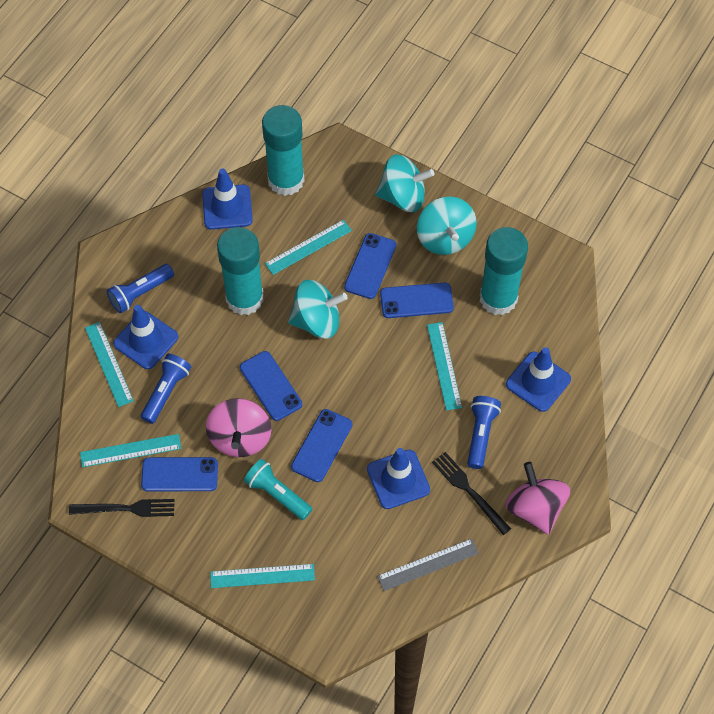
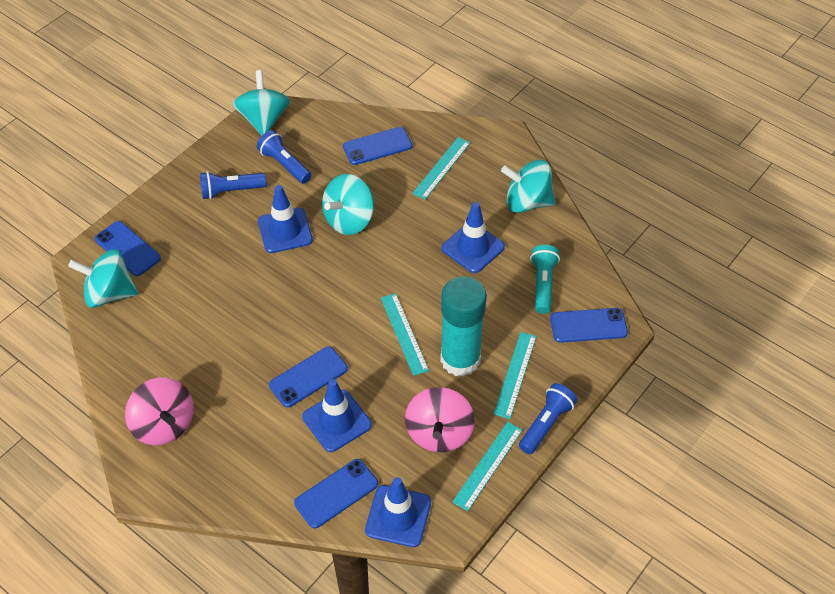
black fork: 2 -> 0
grey ruler: 1 -> 0
turquoise glue stick: 3 -> 1
turquoise ruler: 5 -> 4
turquoise spinning top: 3 -> 4

